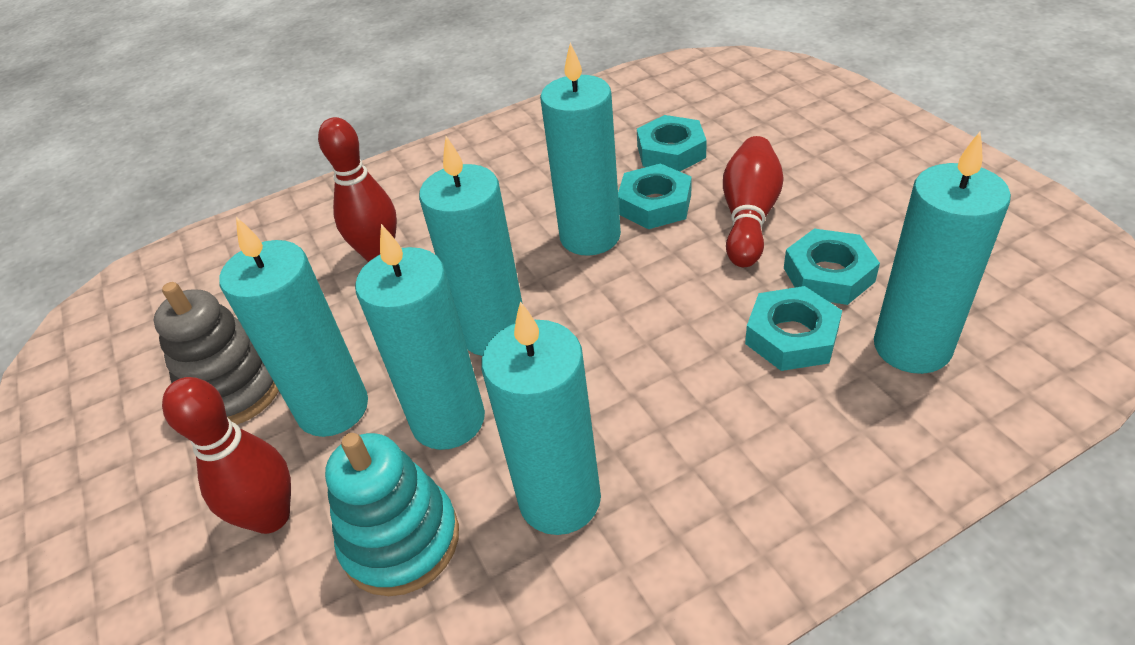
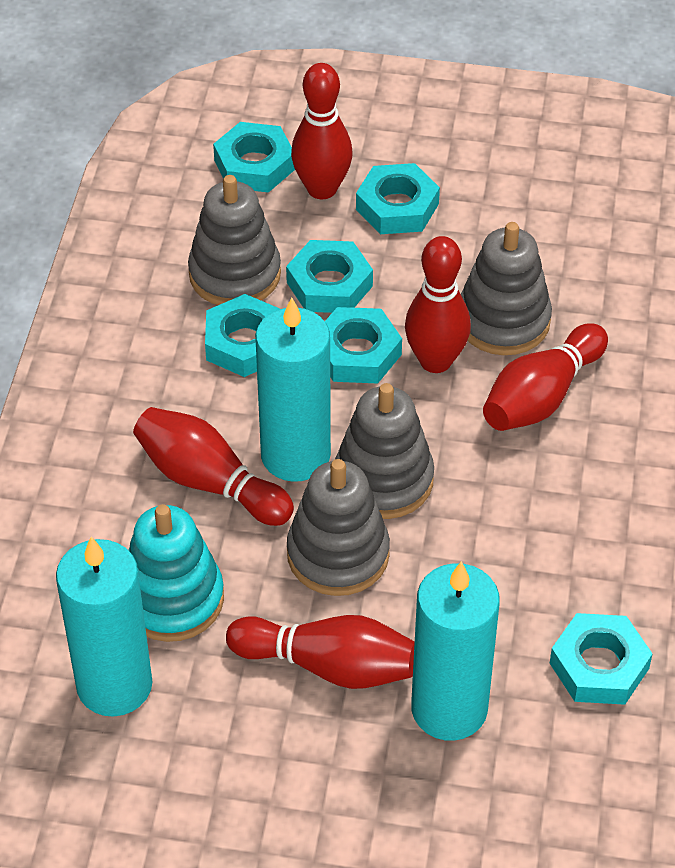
grey stacking toy: 1 -> 4
red bowling pin: 3 -> 5
turquoise candle: 6 -> 3
turquoise nut: 4 -> 6

